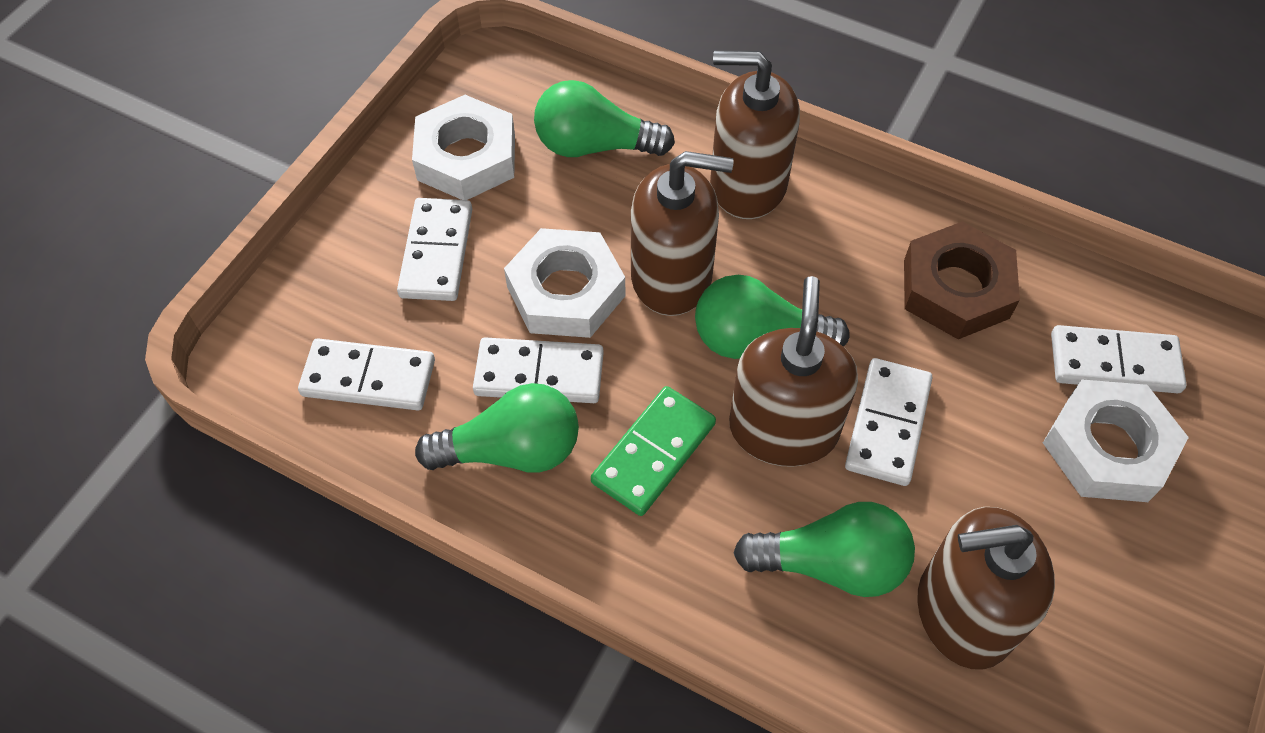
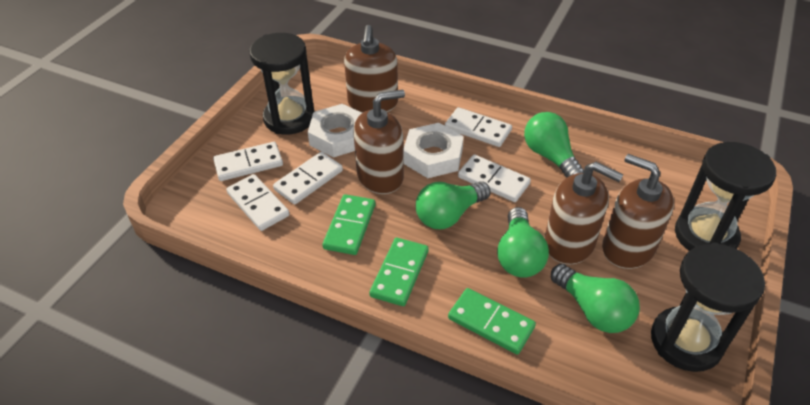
black hourglass: 0 -> 3
brown nut: 1 -> 0
green domino: 1 -> 3
white nut: 3 -> 2

